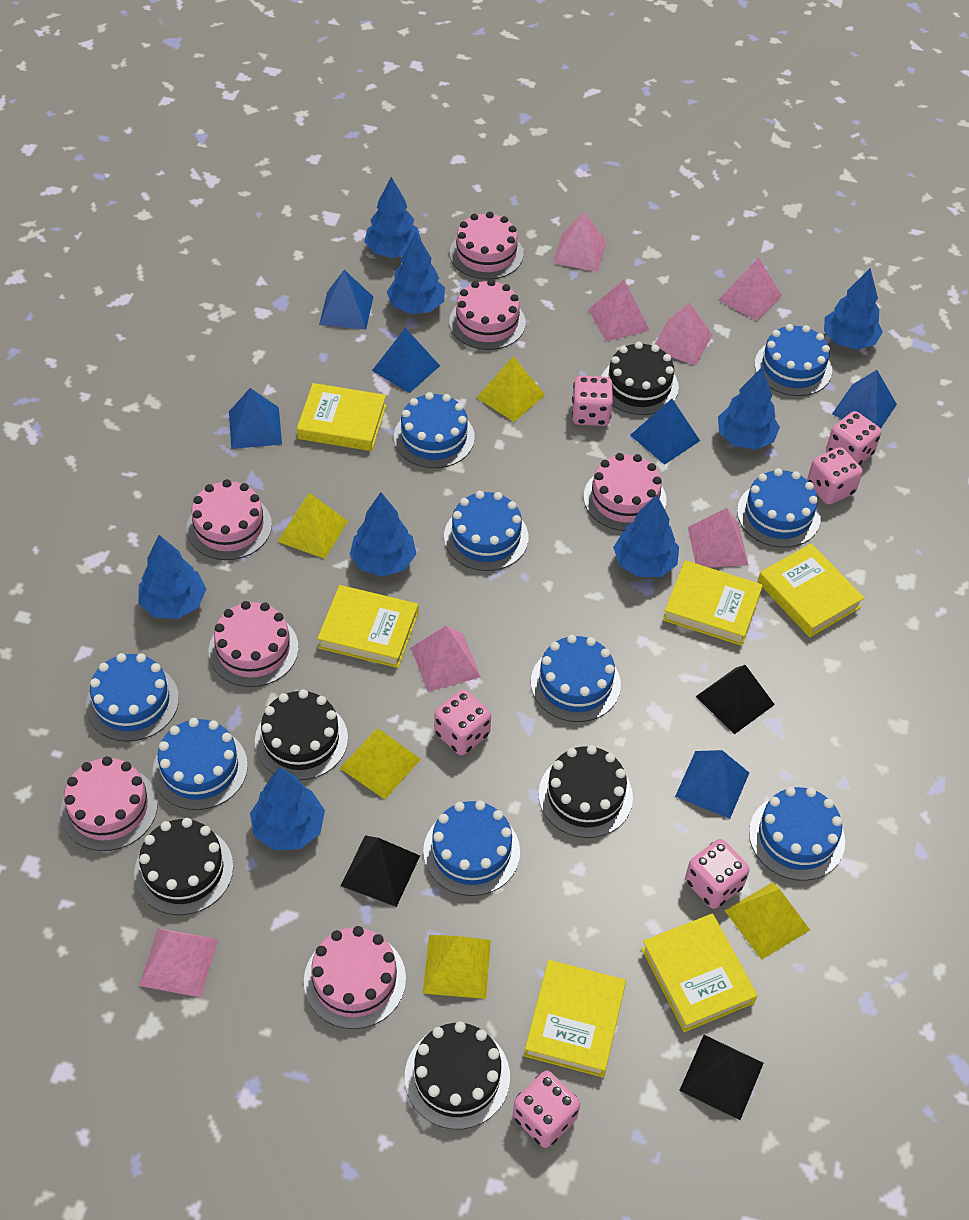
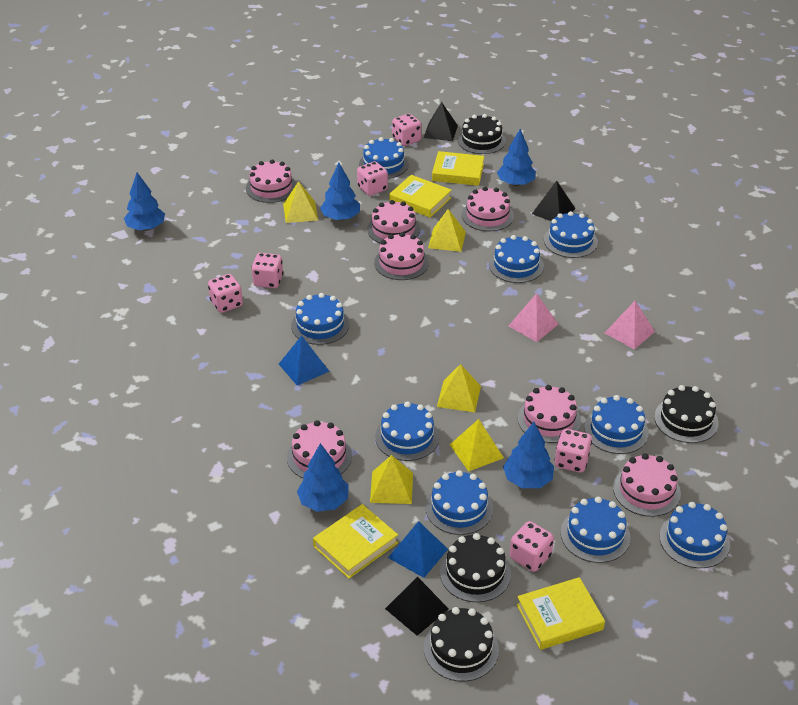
black cake: 5 -> 4
blue pyramid: 6 -> 2
blue tree: 8 -> 5
pink pyramid: 7 -> 2
yellow book: 6 -> 4

